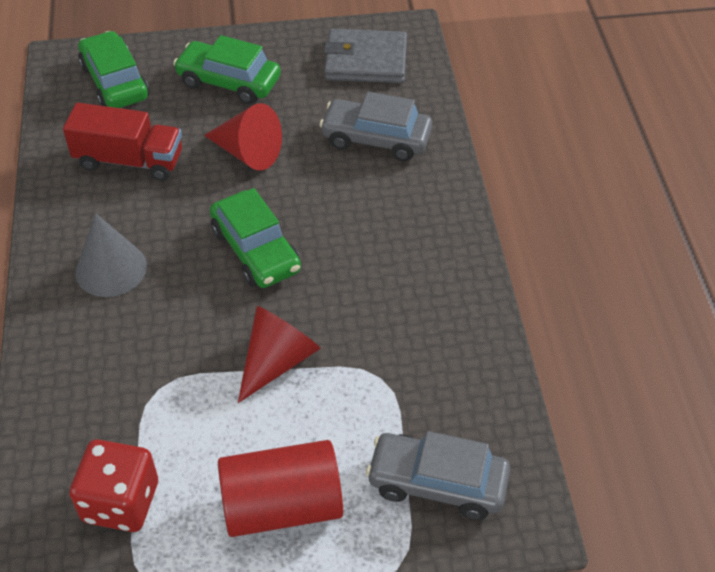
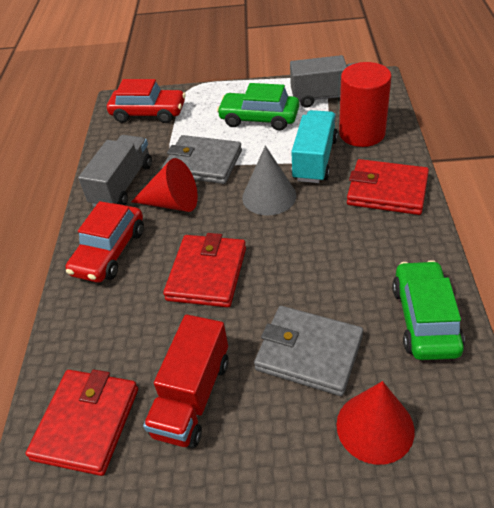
green car: 3 -> 2
grey car: 2 -> 0
grey truck: 0 -> 2
grey wallet: 1 -> 2
red car: 0 -> 2
red dice: 1 -> 0
red wallet: 0 -> 3
turquoise truck: 0 -> 1

